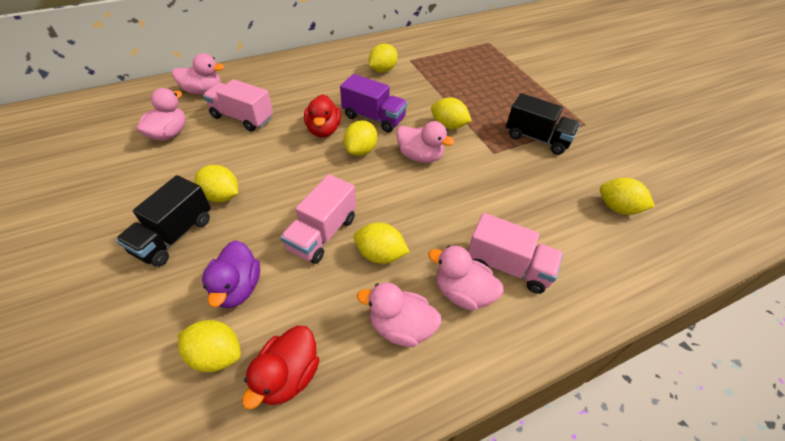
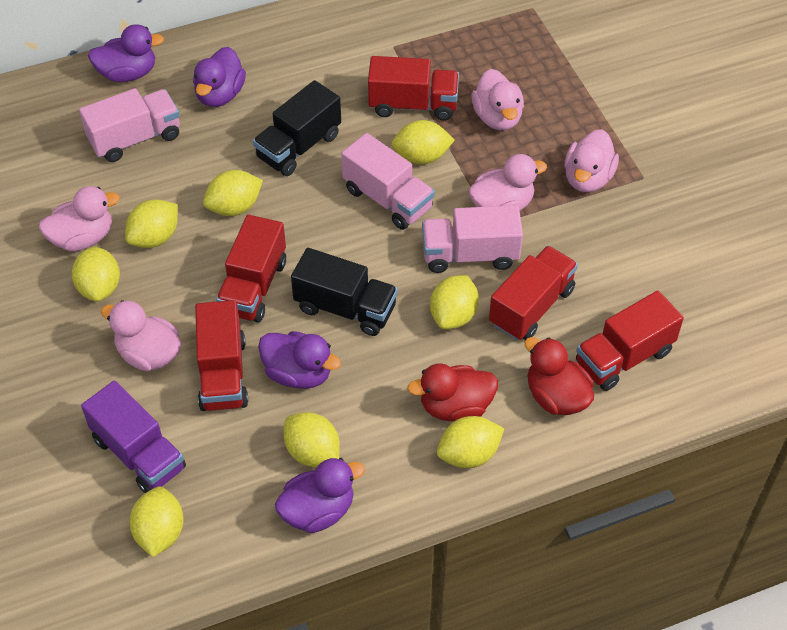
purple duck: 1 -> 4
red truck: 0 -> 5
yellow lemon: 7 -> 8

